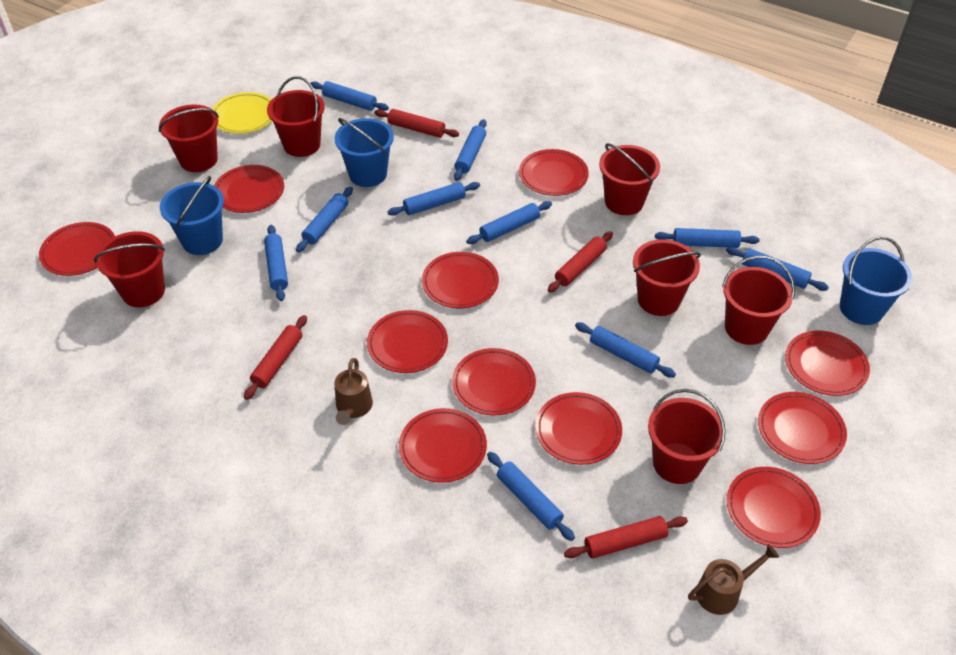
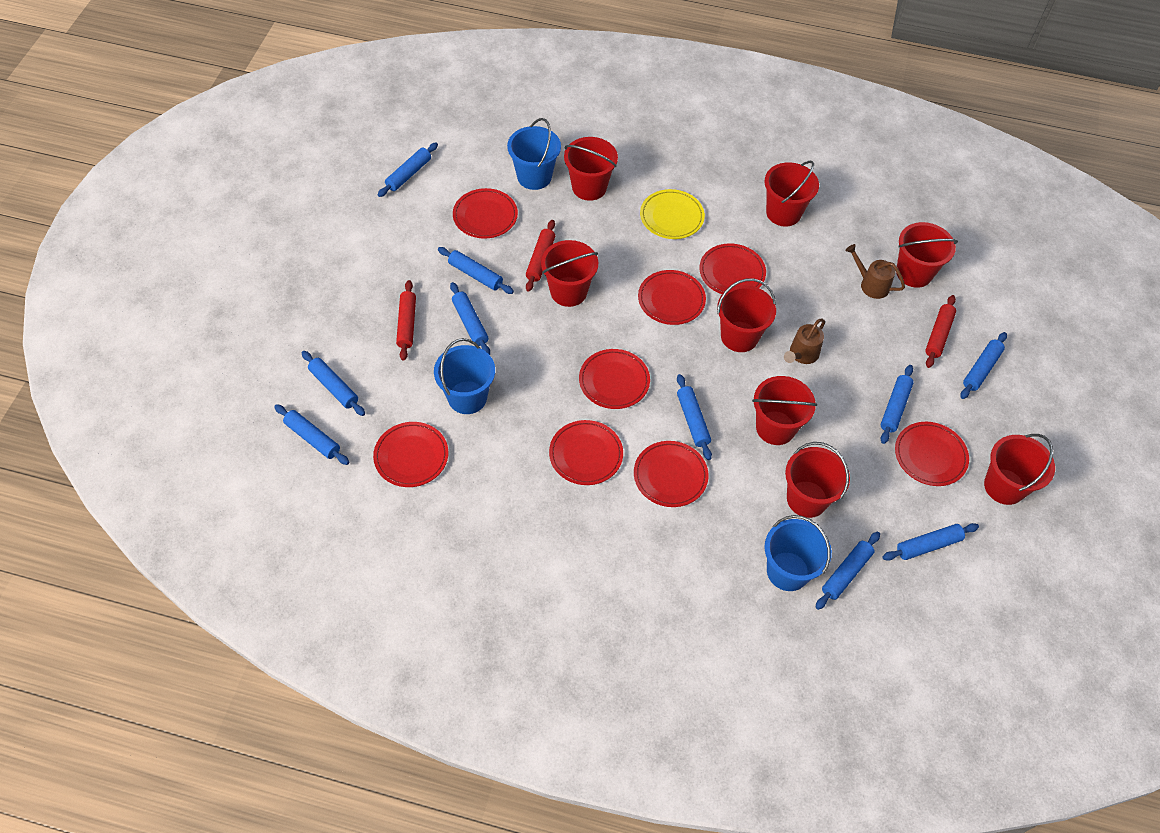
red bucket: 7 -> 8
red plate: 11 -> 8
red rolling pin: 4 -> 3

